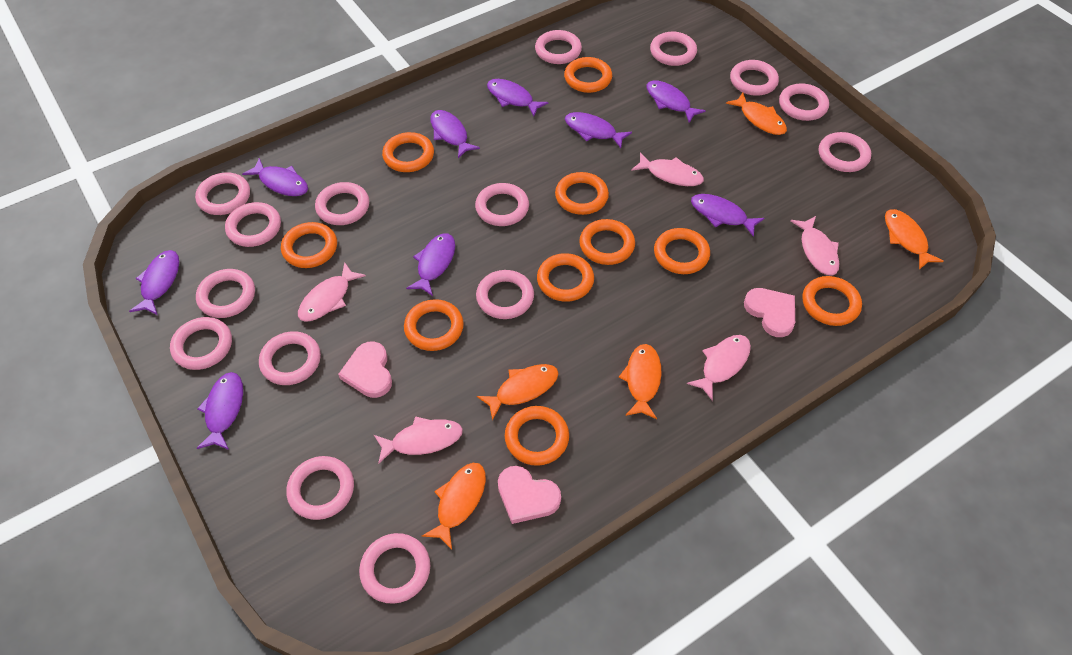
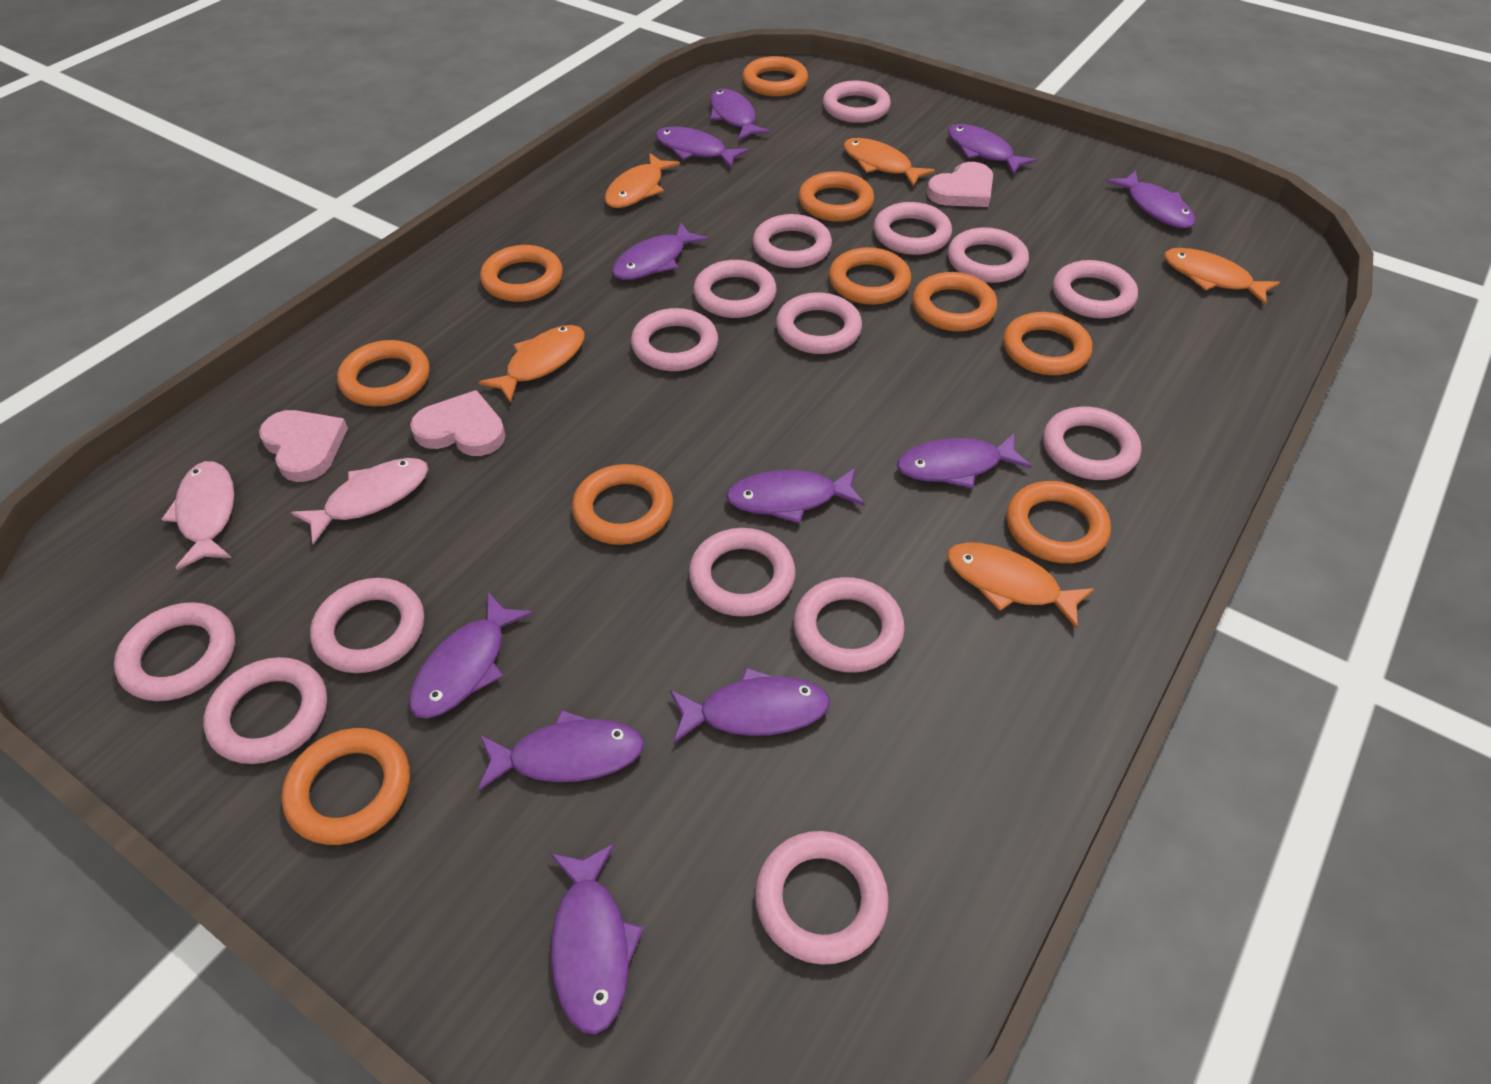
pink fish: 5 -> 2
purple fish: 9 -> 11

